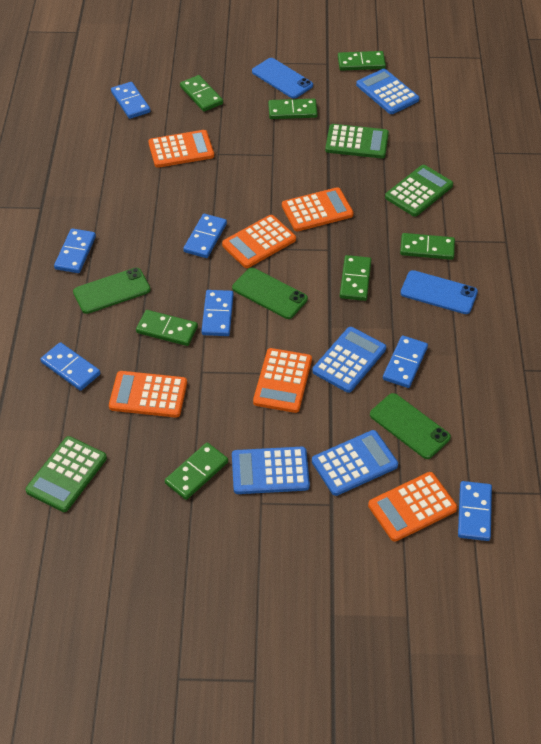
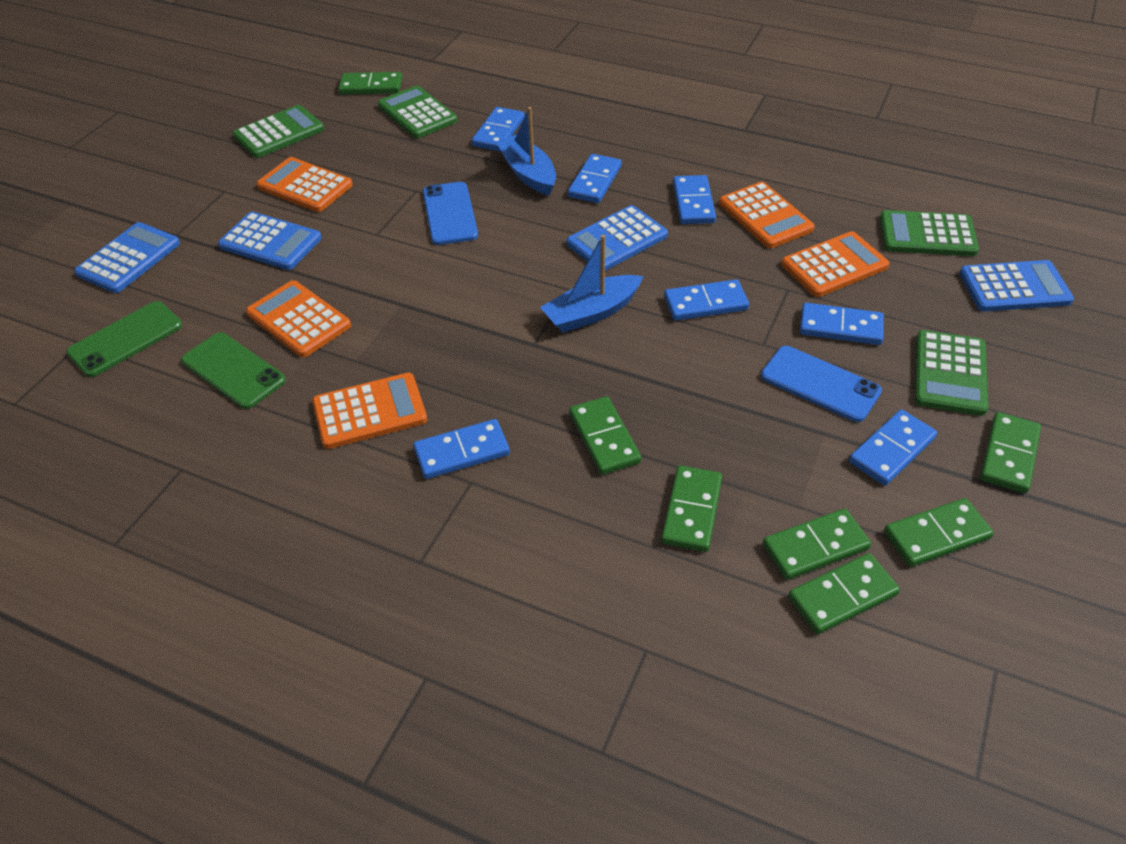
blue boat: 0 -> 2
green calculator: 3 -> 4
green phone: 3 -> 2
orange calculator: 6 -> 5

